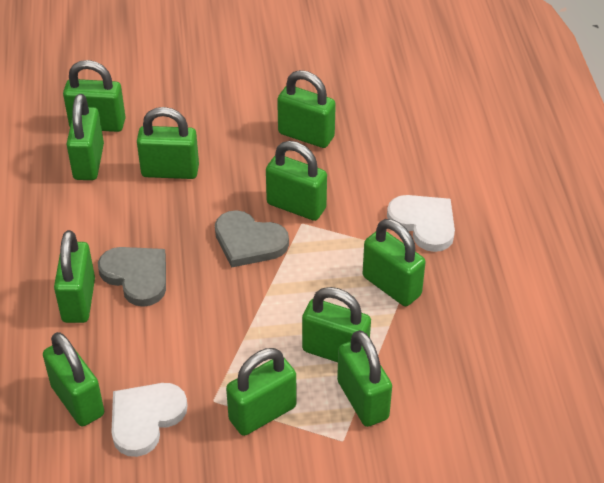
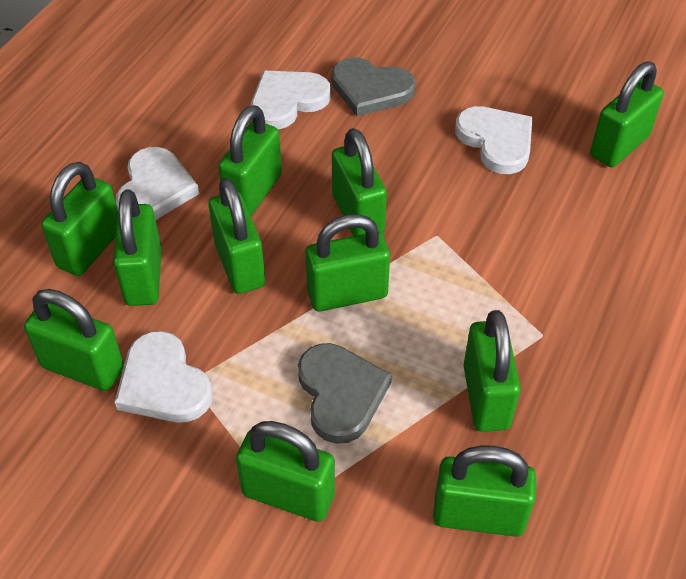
white heart: 2 -> 4

